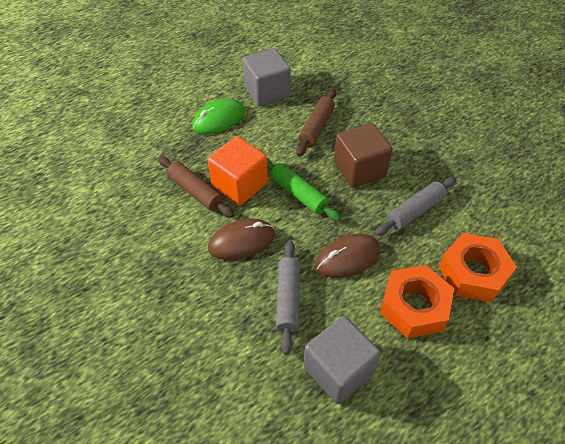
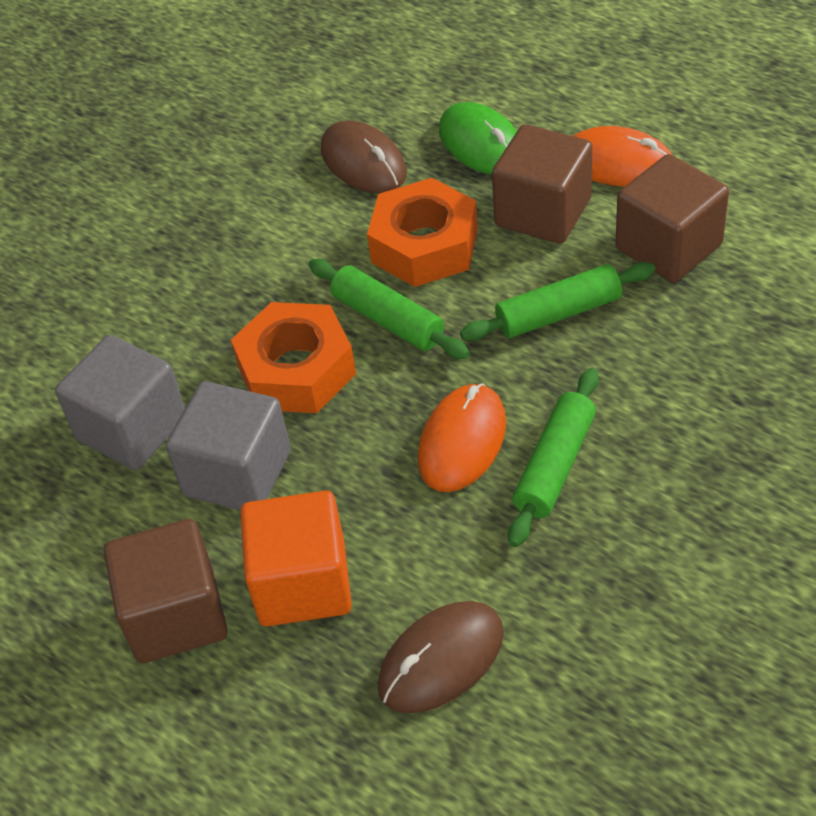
brown cube: 1 -> 3
brown rolling pin: 2 -> 0
green rolling pin: 1 -> 3
grey rolling pin: 2 -> 0
orange mouse: 0 -> 2

